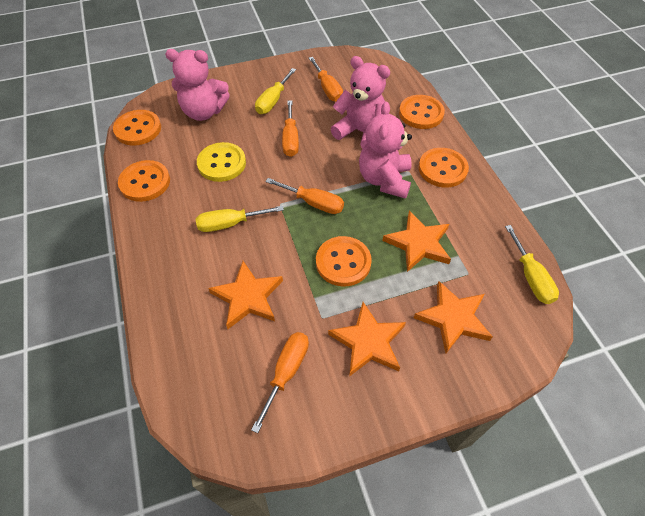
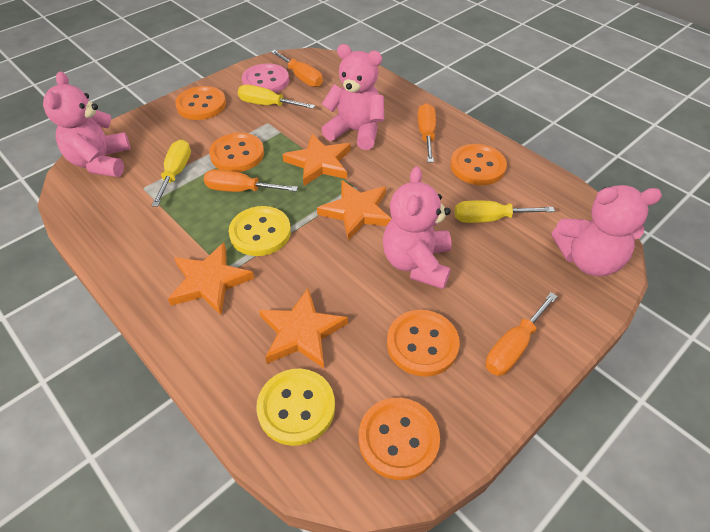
pink button: 0 -> 1
pink teddy bear: 3 -> 4
yellow button: 1 -> 2

